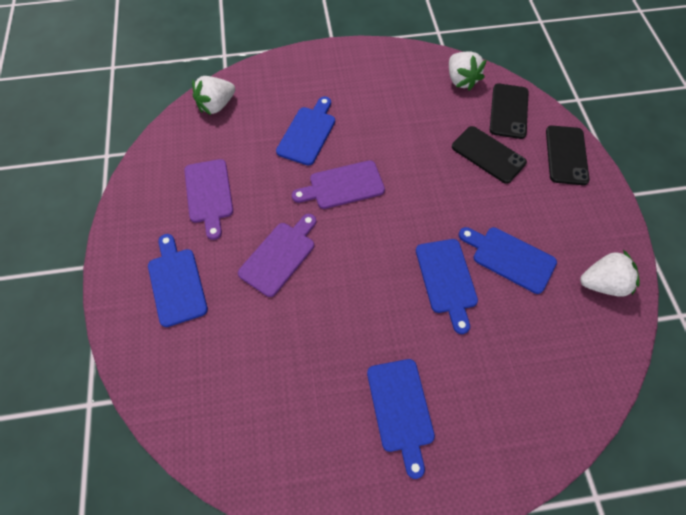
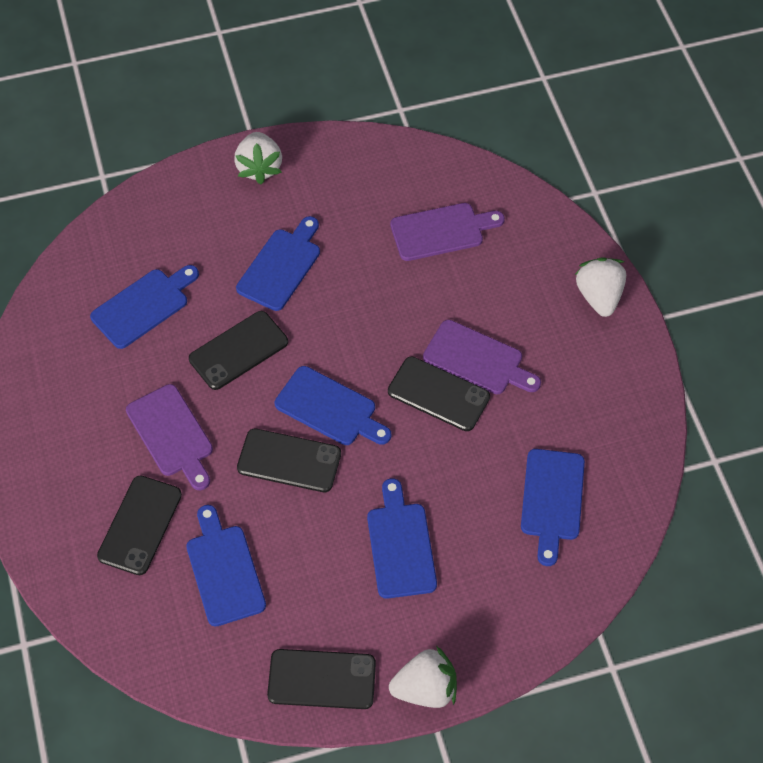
black phone: 3 -> 5
blue cutting board: 5 -> 6

